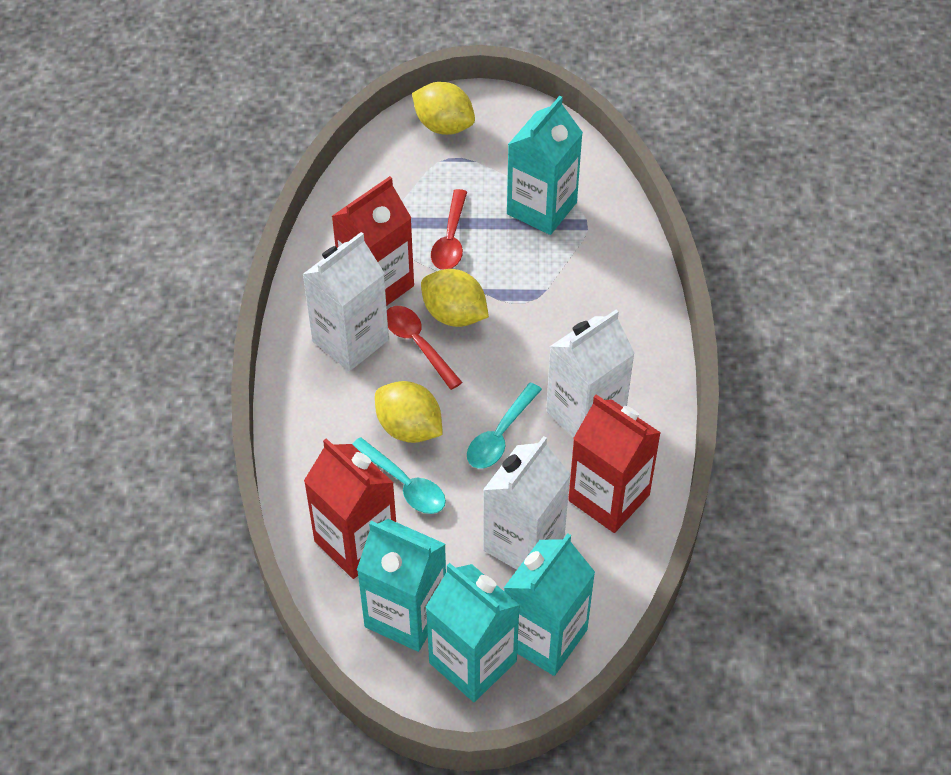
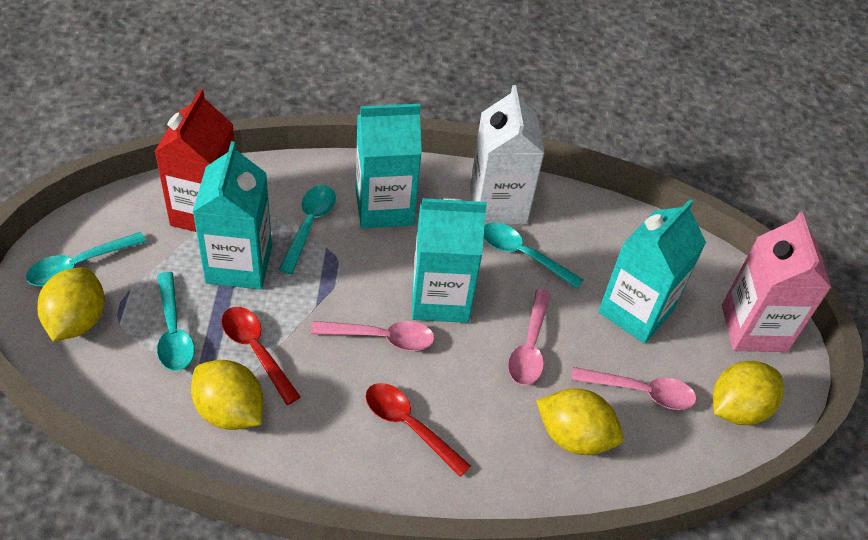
pink carton: 0 -> 1
pink spoon: 0 -> 3
red carton: 3 -> 1
turquoise spoon: 2 -> 4
white carton: 3 -> 1
yellow lemon: 3 -> 4

